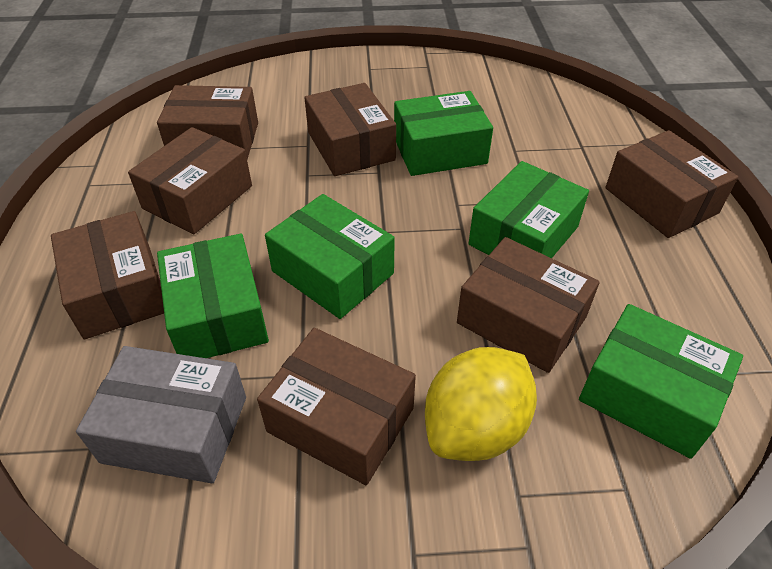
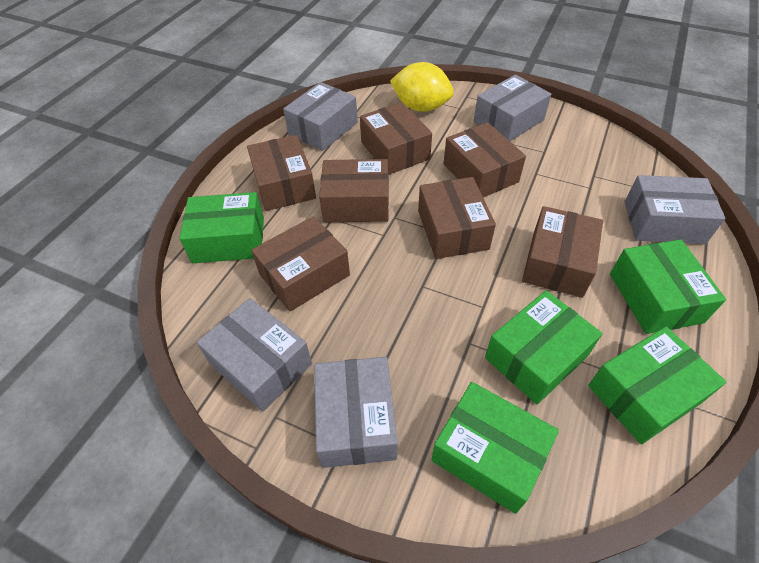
grey box: 1 -> 5

